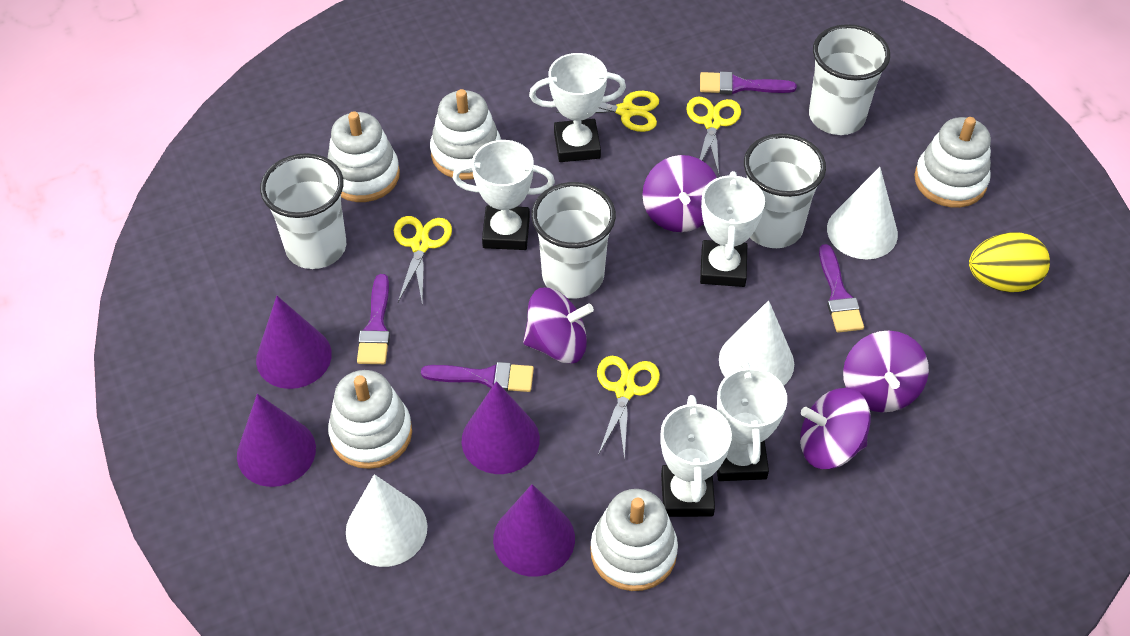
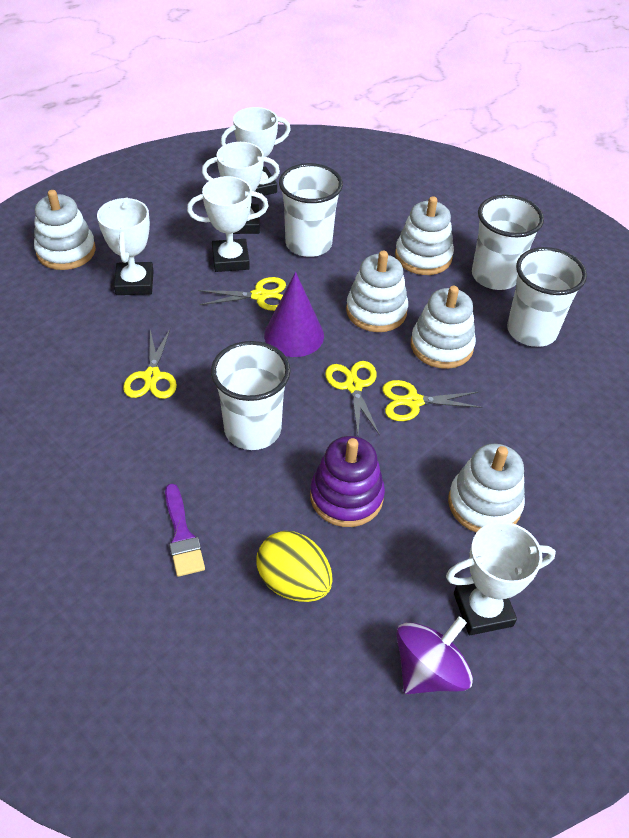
purple brush: 4 -> 1
purple cone: 4 -> 1
purple spinning top: 4 -> 1
purple stacking toy: 0 -> 1
white cone: 3 -> 0

